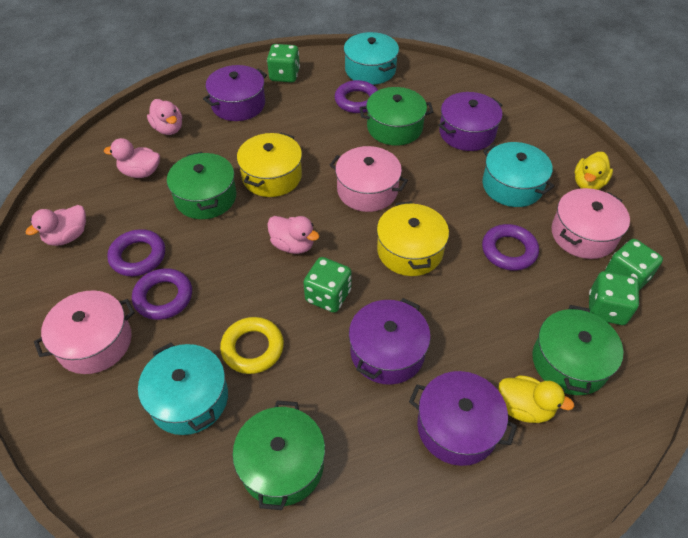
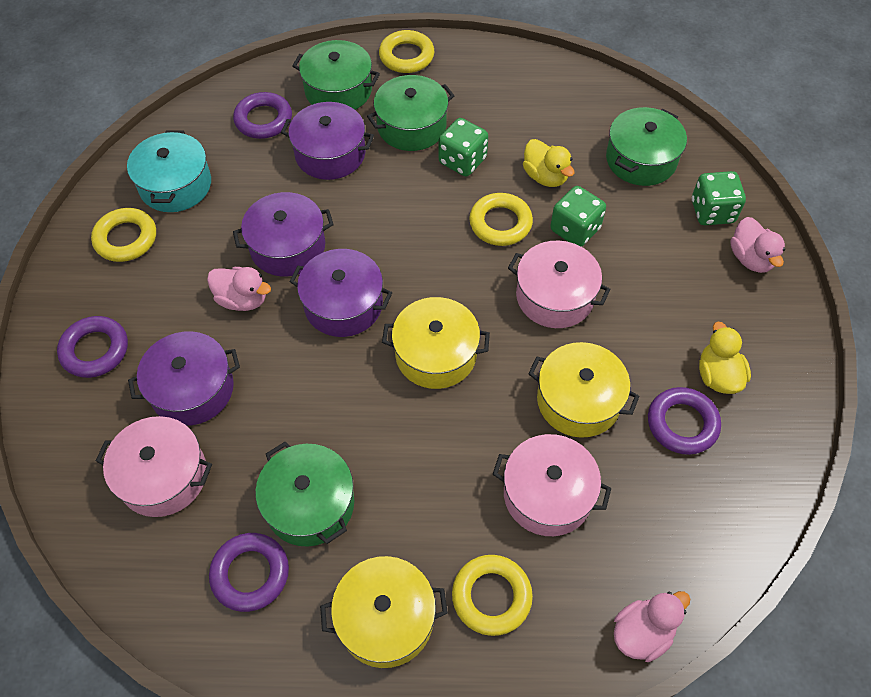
green dice: 4 -> 3
pink duck: 4 -> 3
turquoise pot: 3 -> 1
yellow pot: 2 -> 3
yellow ring: 1 -> 4

